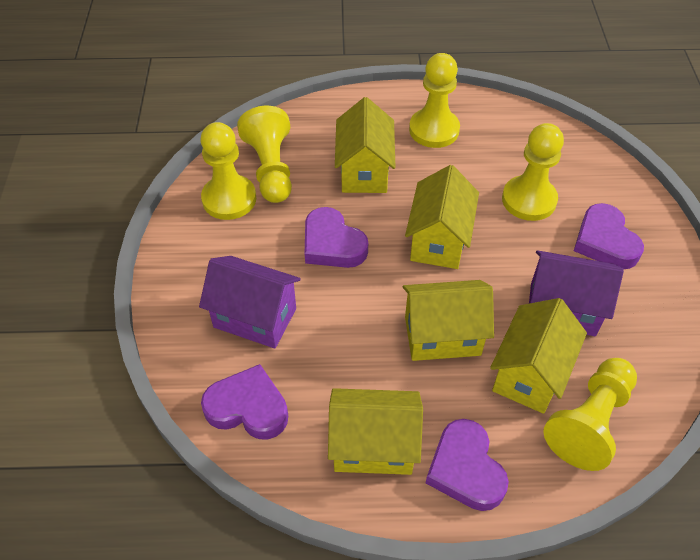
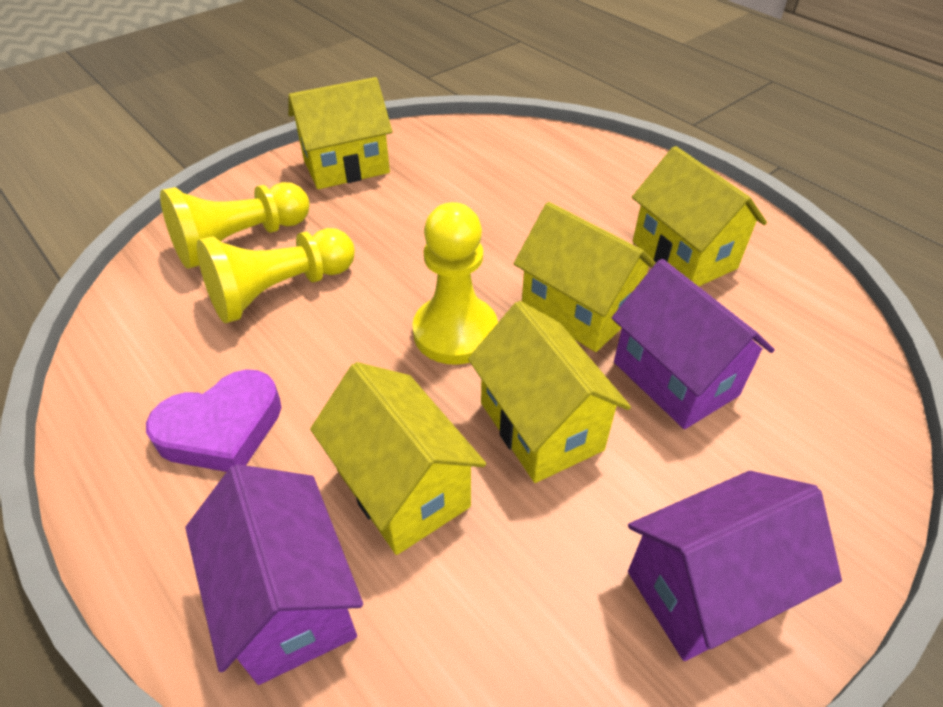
purple heart: 4 -> 1
purple house: 2 -> 3
yellow pawn: 5 -> 3

